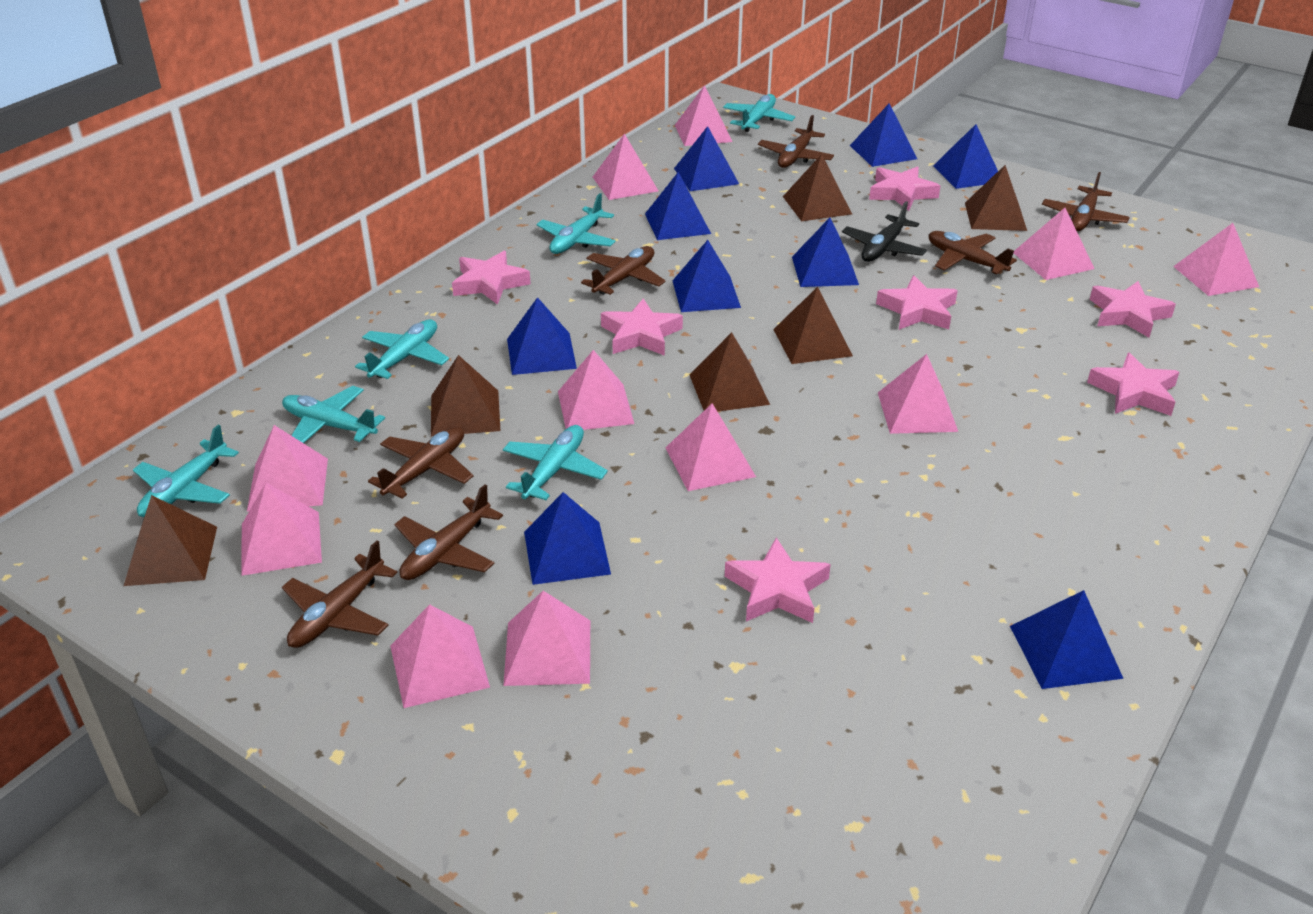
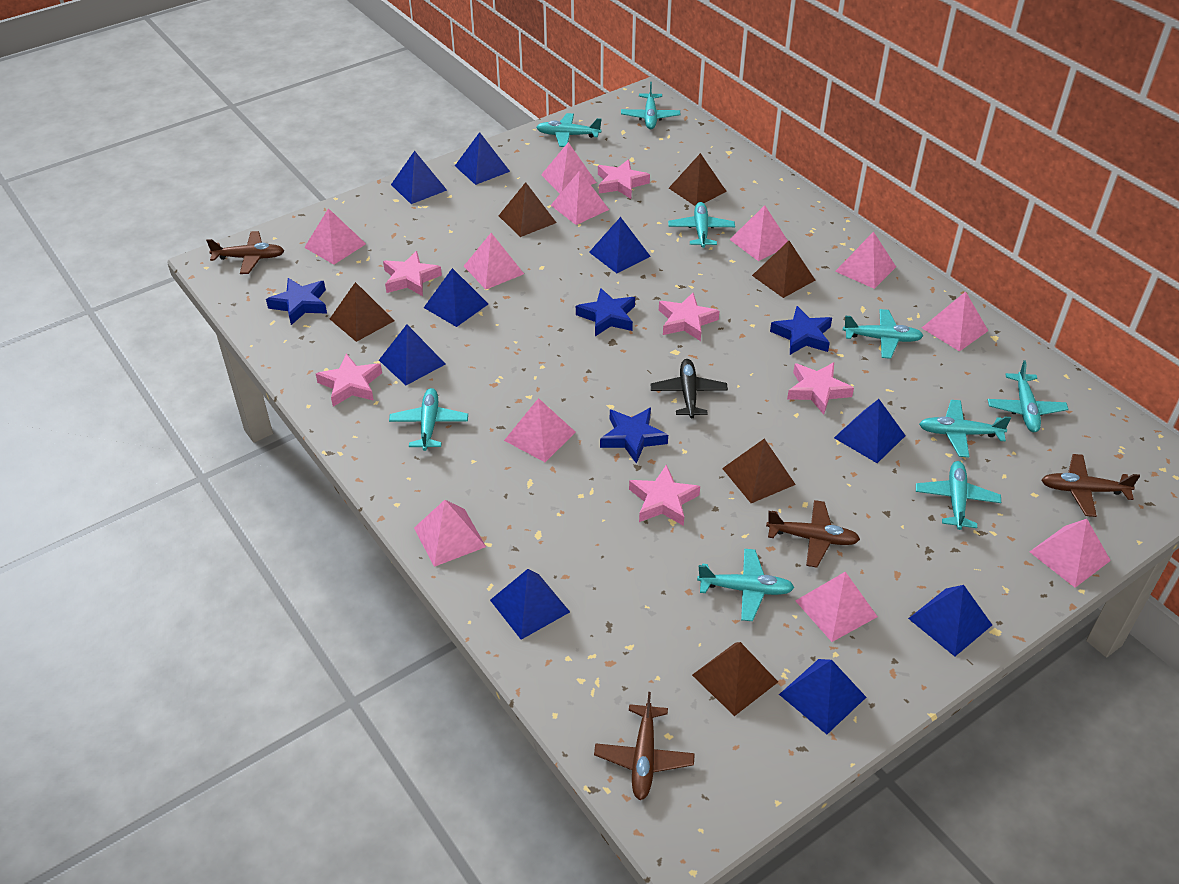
blue star: 0 -> 4
brown plane: 7 -> 4
pink star: 7 -> 6
turquoise plane: 6 -> 9

